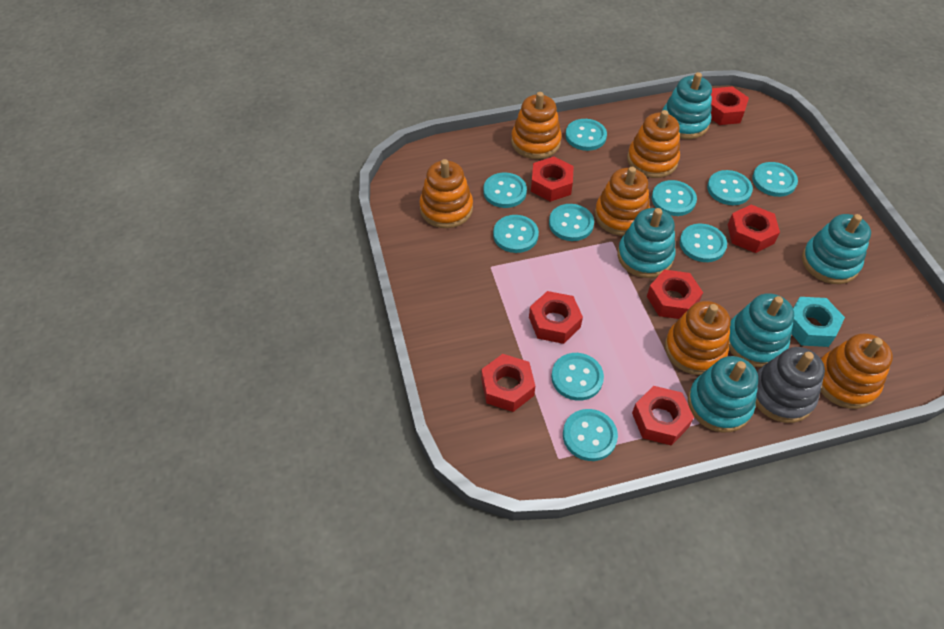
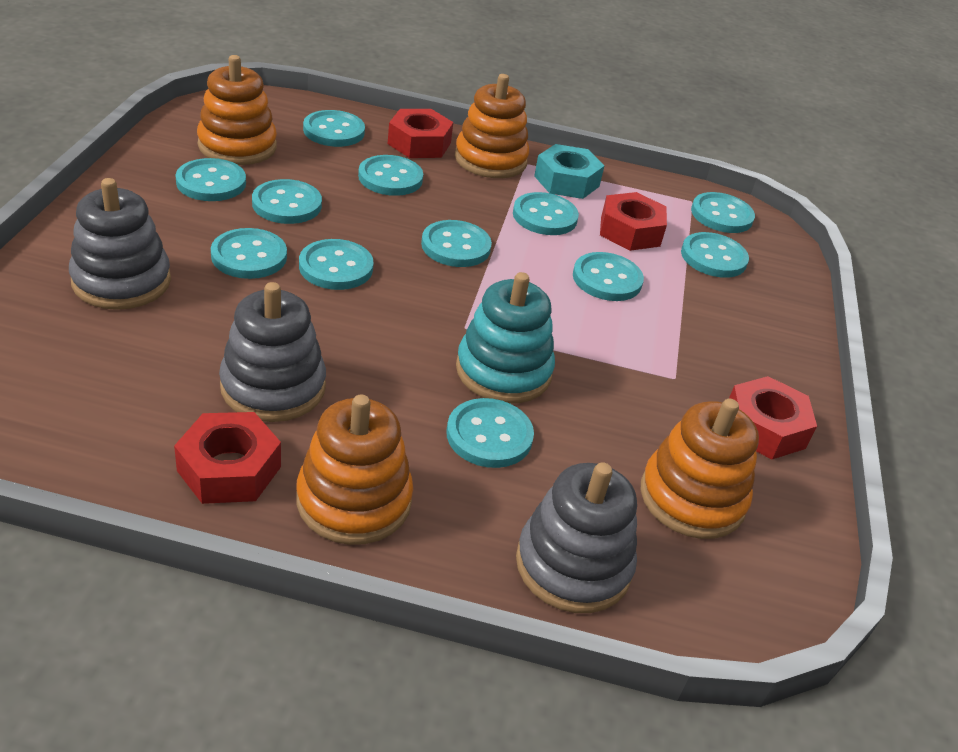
grey stacking toy: 1 -> 3
orange stacking toy: 6 -> 4
red nut: 7 -> 4
turquoise button: 10 -> 12
turquoise stacking toy: 5 -> 1

